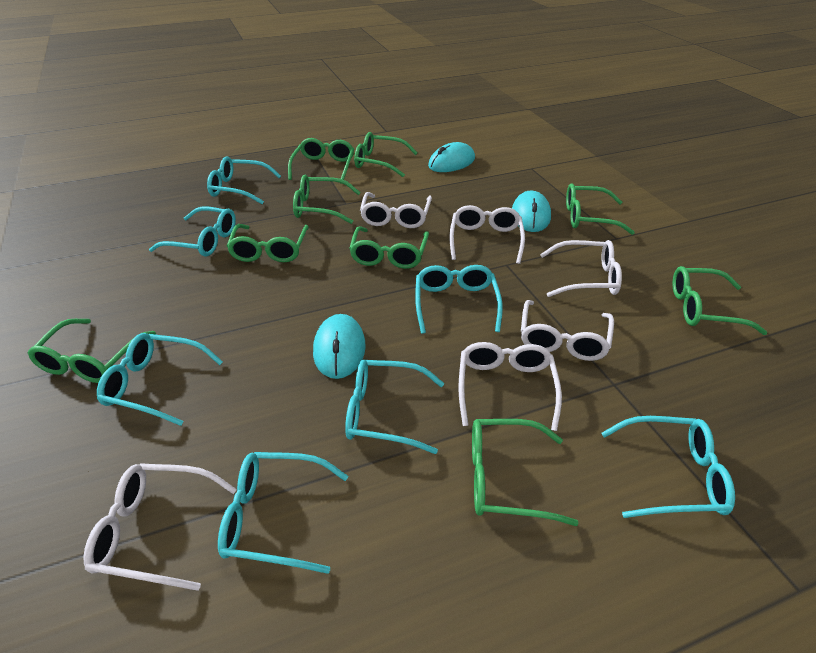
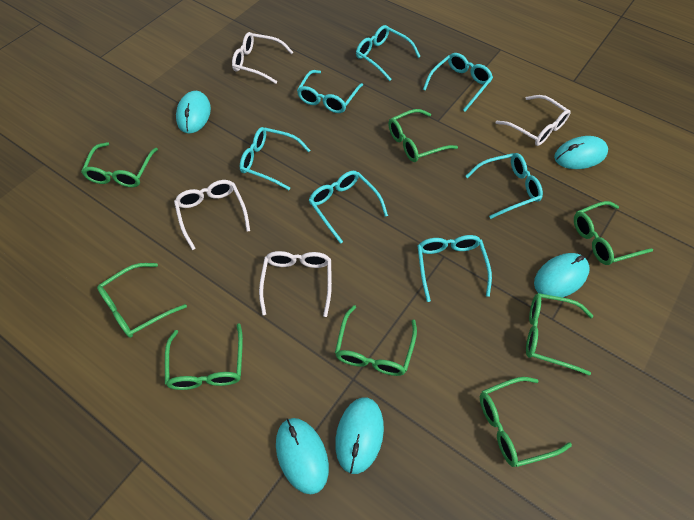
green glasses: 9 -> 8
turquoise mouse: 3 -> 5
white glasses: 6 -> 4

